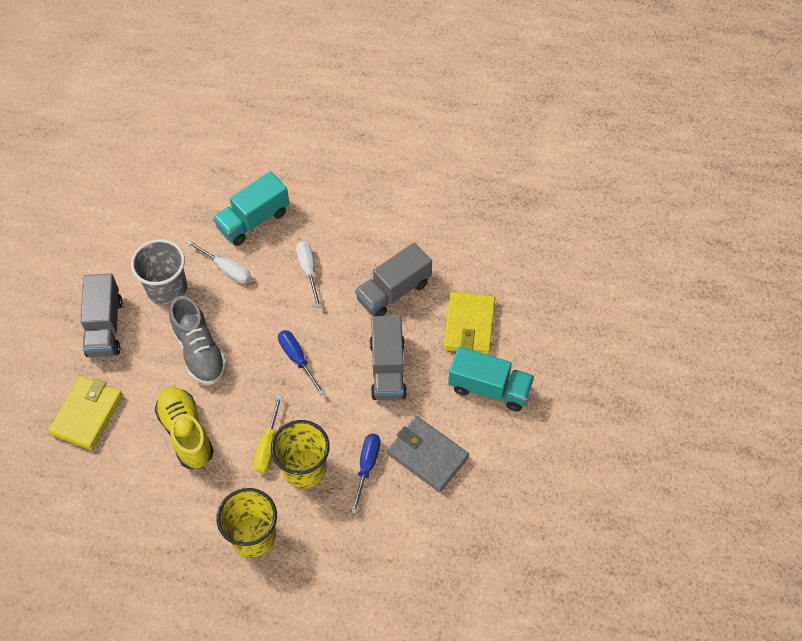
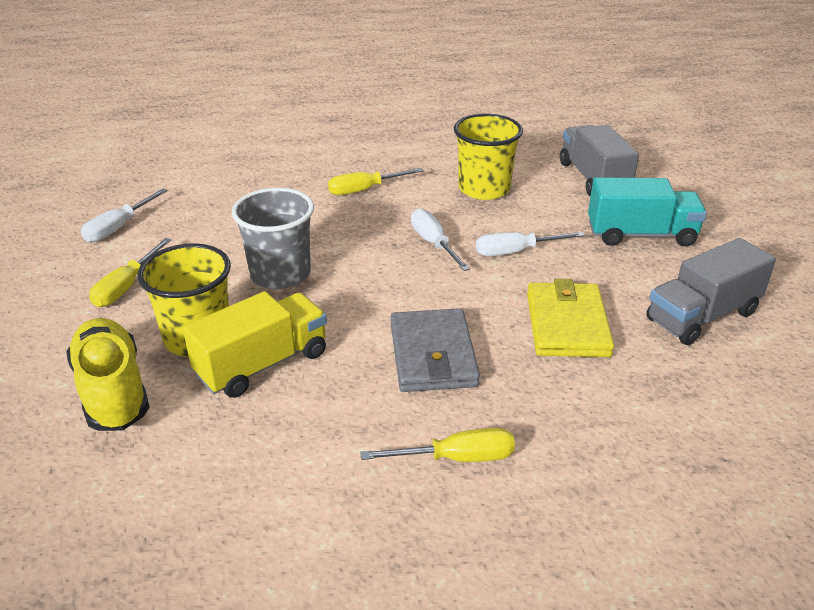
blue screwdriver: 2 -> 0
grey shoe: 1 -> 0
grey truck: 3 -> 2
turquoise truck: 2 -> 1
white screwdriver: 2 -> 3
yellow screwdriver: 1 -> 3
yellow truck: 0 -> 1
yellow wallet: 2 -> 1

